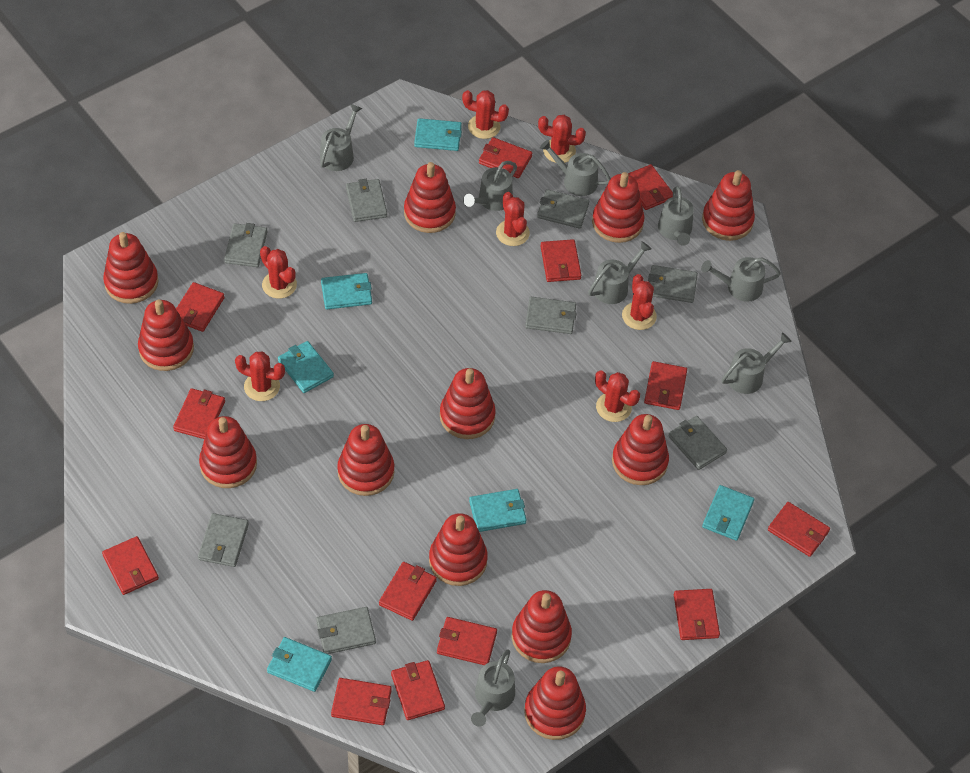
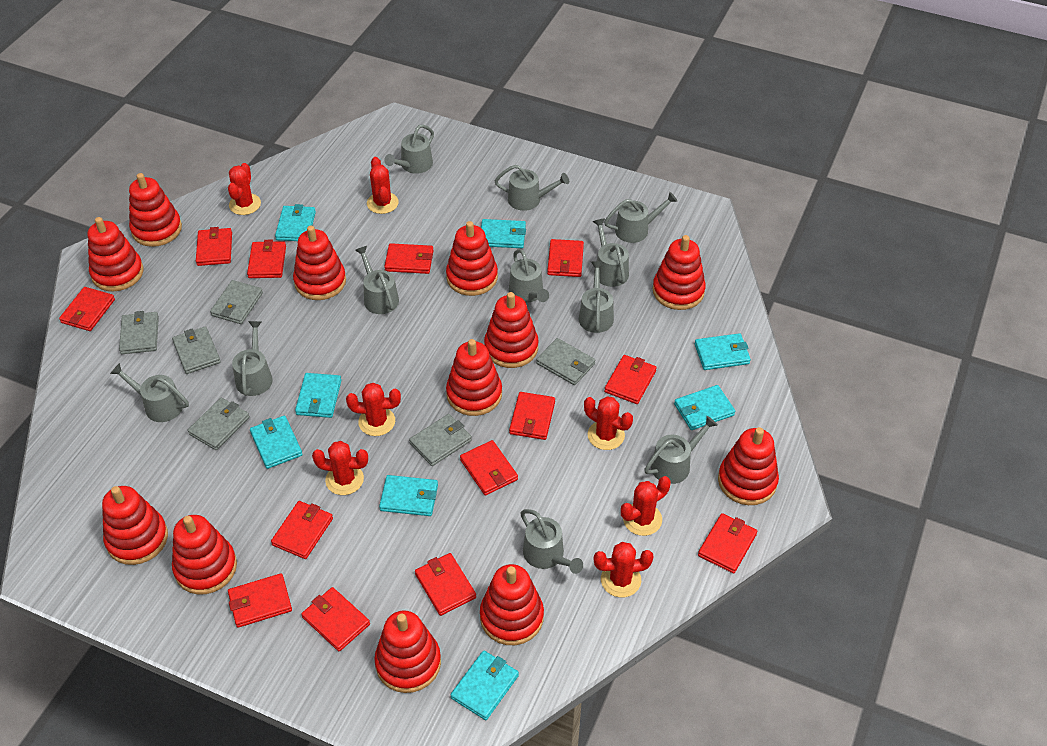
grey wallet: 8 -> 6
grey watering can: 8 -> 11
turquoise wallet: 6 -> 8

